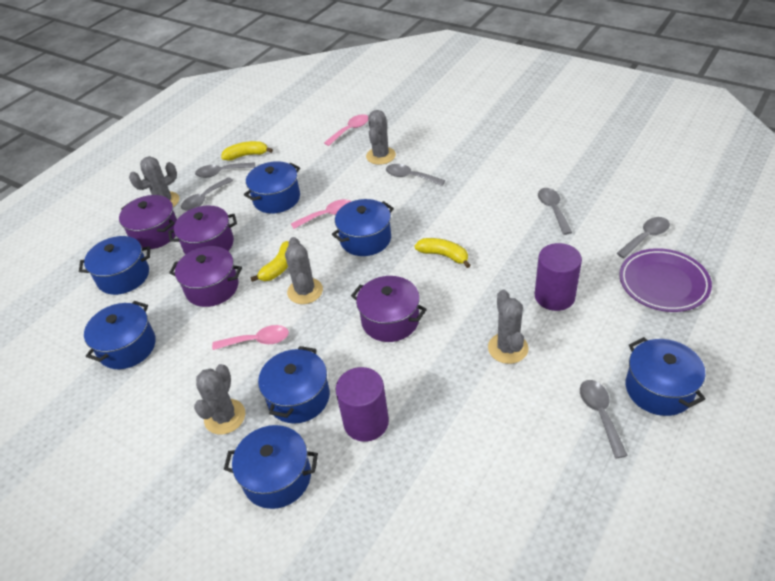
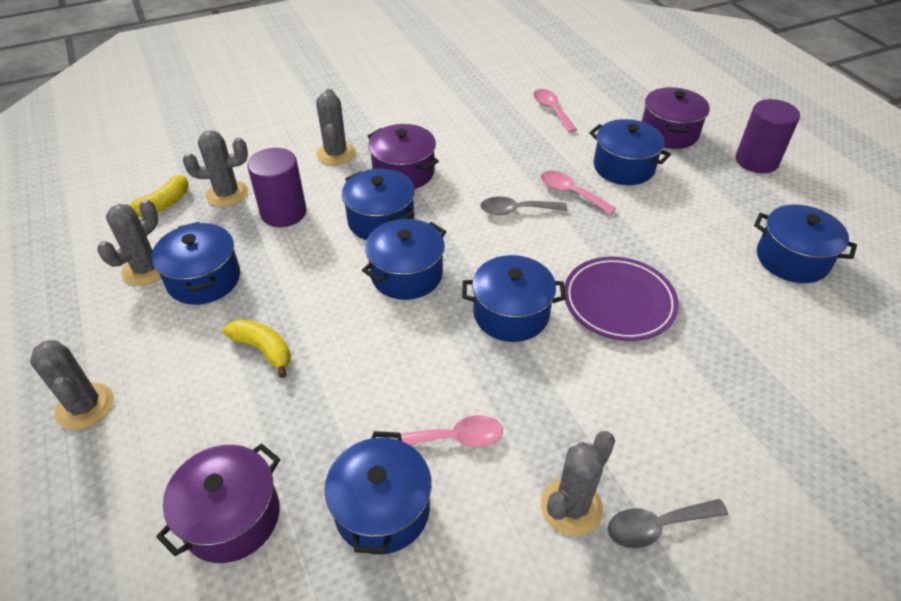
grey spoon: 6 -> 2
purple pot: 4 -> 3
yellow banana: 3 -> 2

